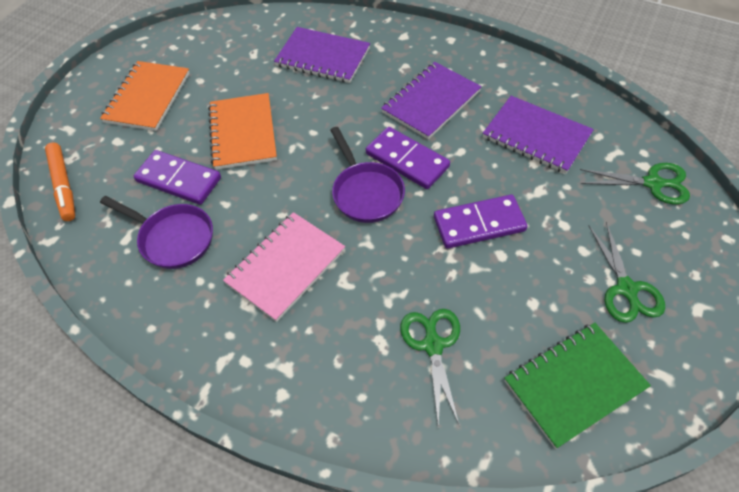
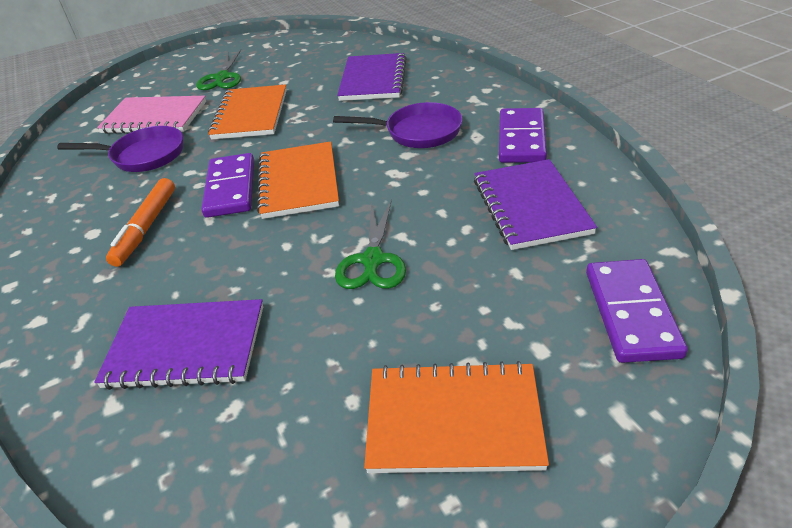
green notebook: 1 -> 0
green scissors: 3 -> 2
orange notebook: 2 -> 3

